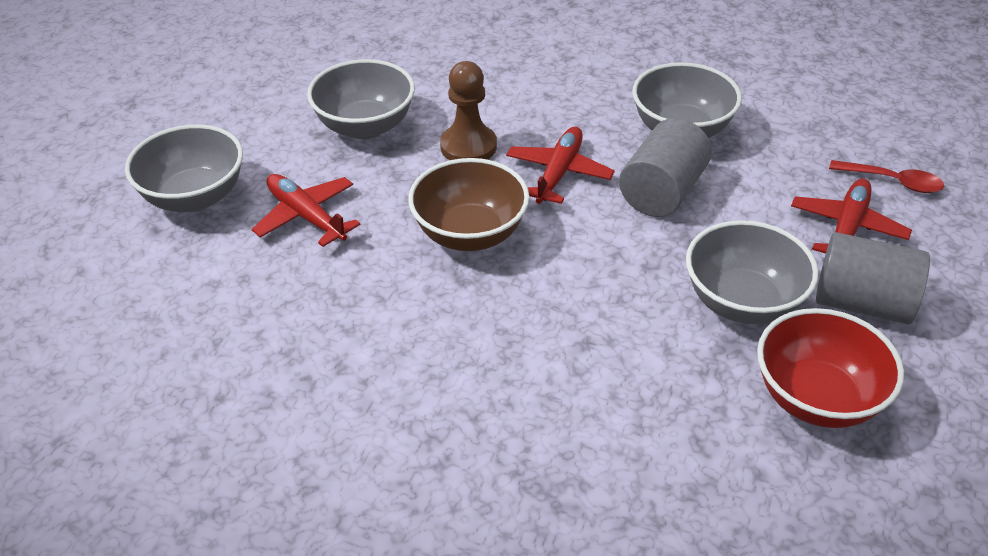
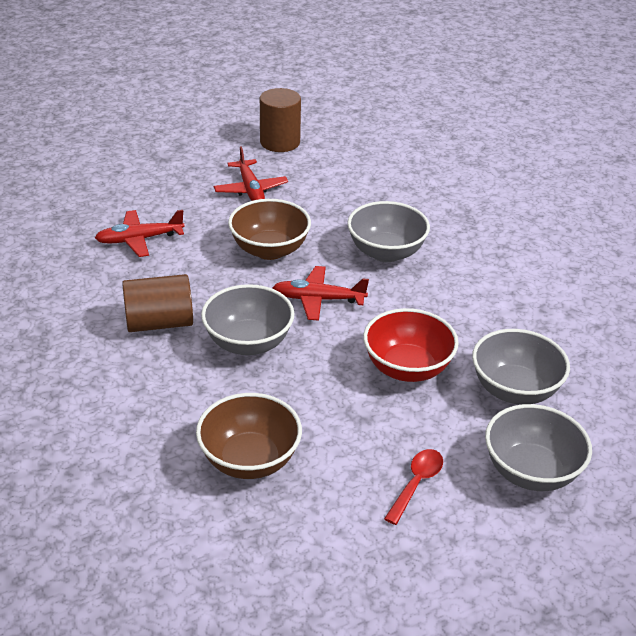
brown bowl: 1 -> 2
brown cylinder: 0 -> 2
brown pawn: 1 -> 0
grey cylinder: 2 -> 0

